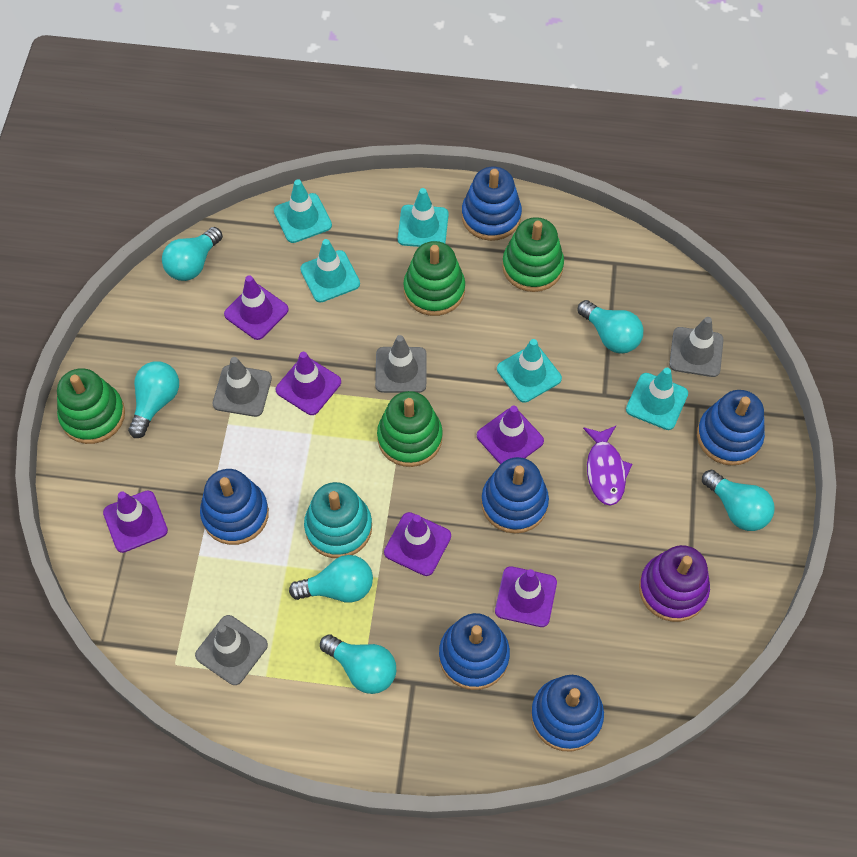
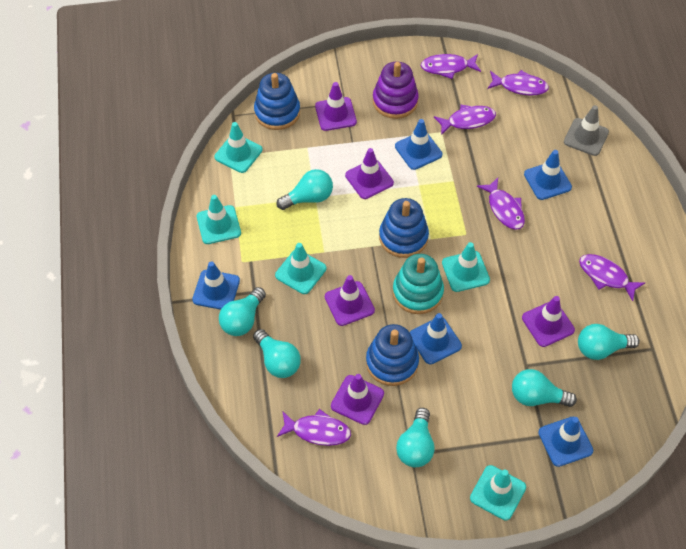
blue stacking toy: 6 -> 3
blue traffic cone: 0 -> 5
green stacking toy: 4 -> 0
grey traffic cone: 4 -> 1
purple fish: 1 -> 6
purple traffic cone: 6 -> 5

